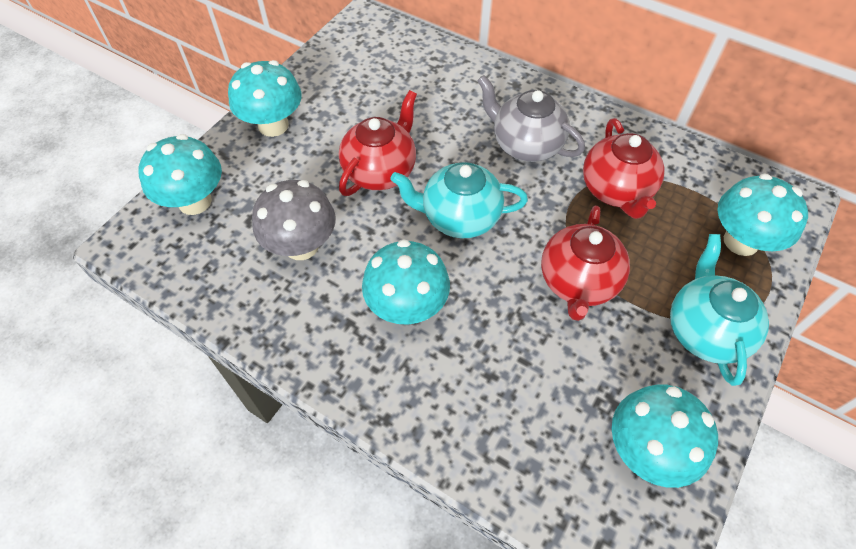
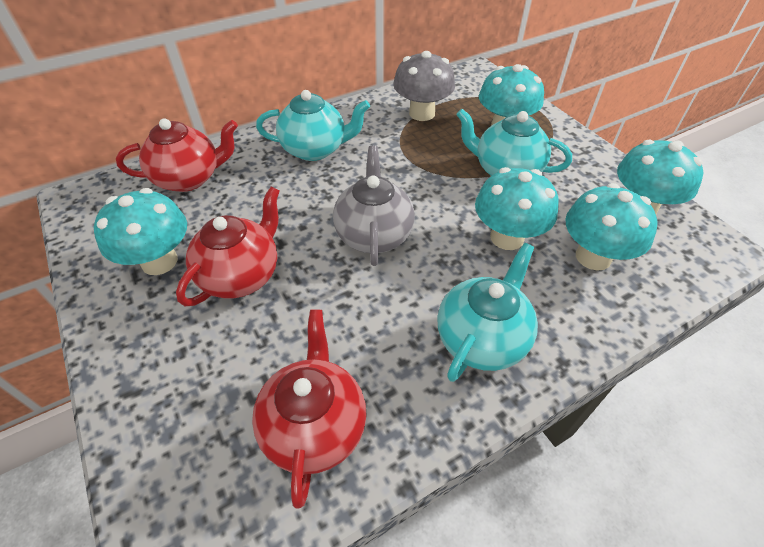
turquoise teapot: 2 -> 3

